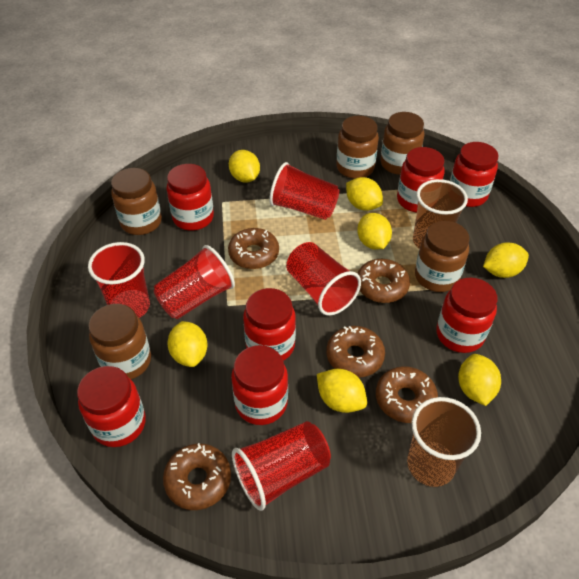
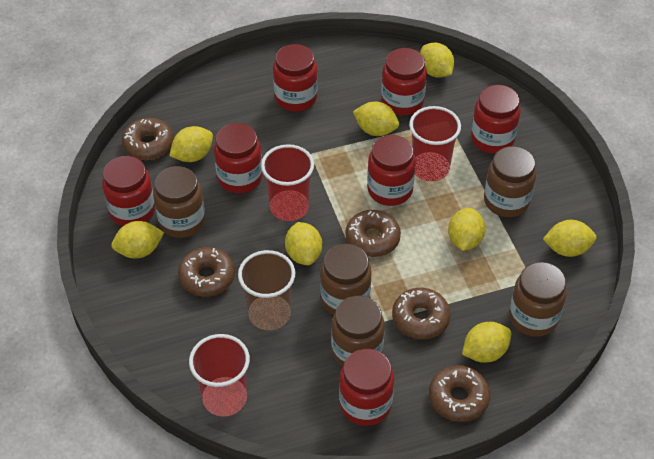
brown cup: 2 -> 1
red cup: 5 -> 3
yellow lemon: 7 -> 8

